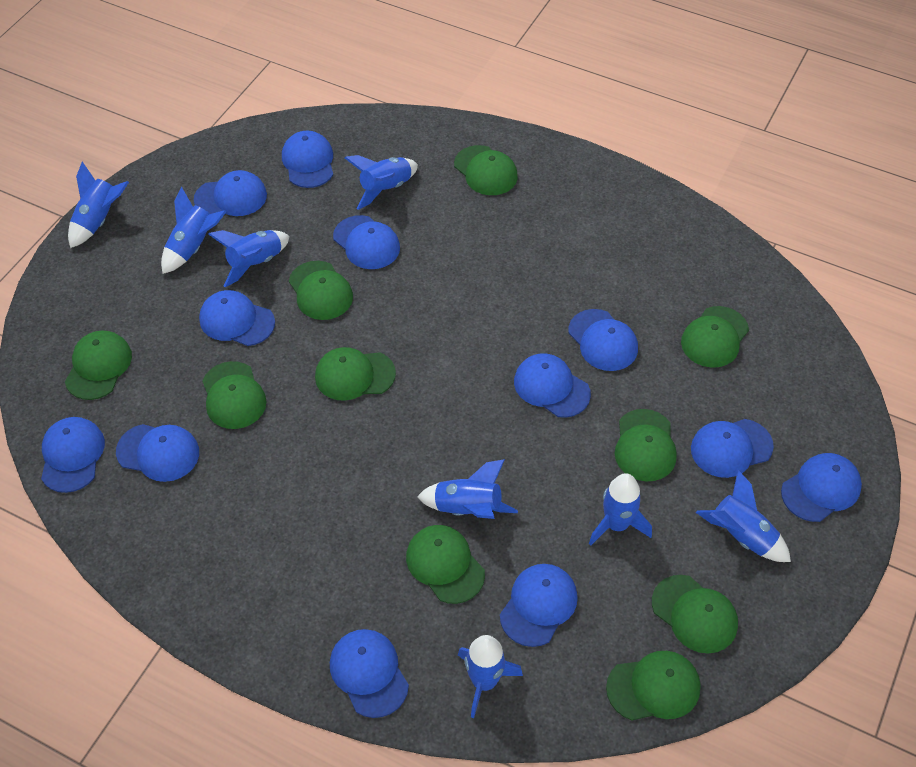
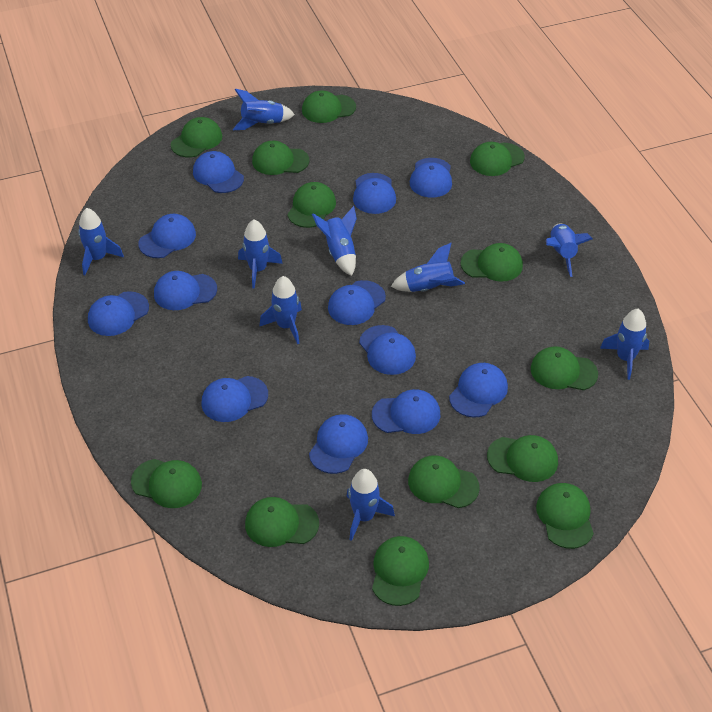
blue rocket: 8 -> 9
green cap: 10 -> 13

